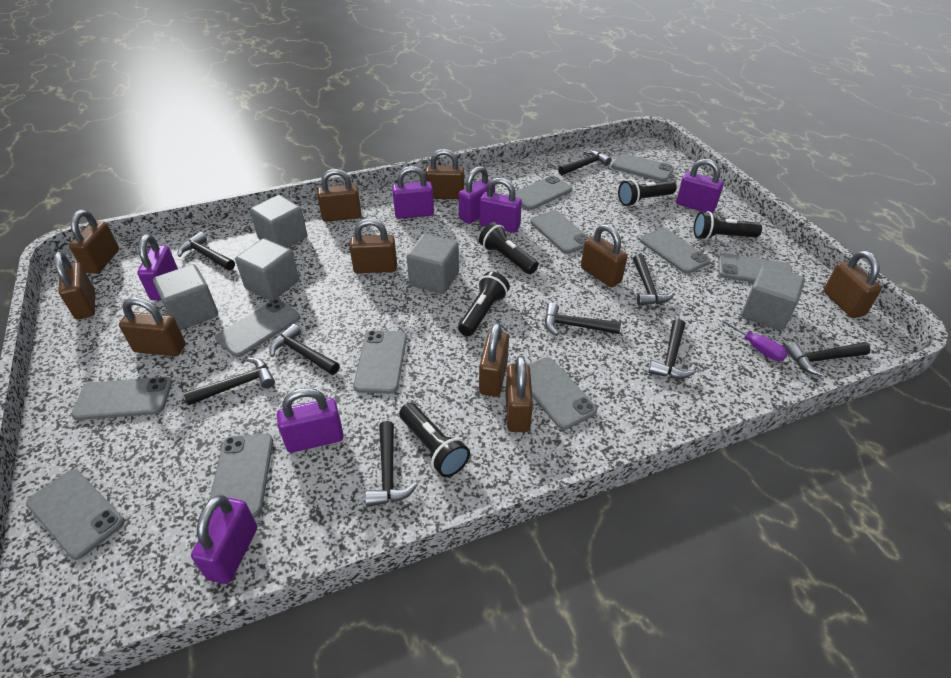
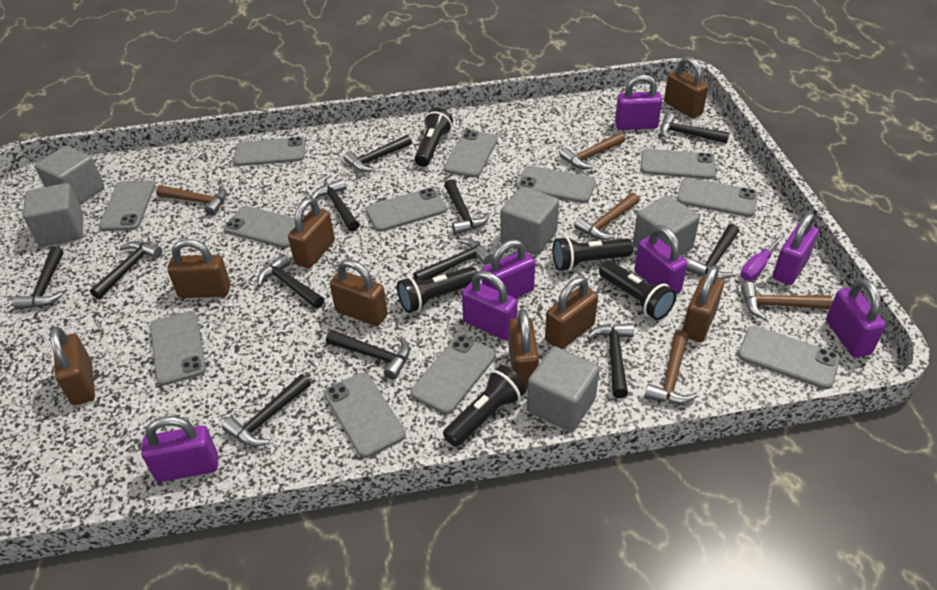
black hammer: 9 -> 12
brown hammer: 0 -> 5
brown padlock: 10 -> 8
grey phone: 11 -> 12

